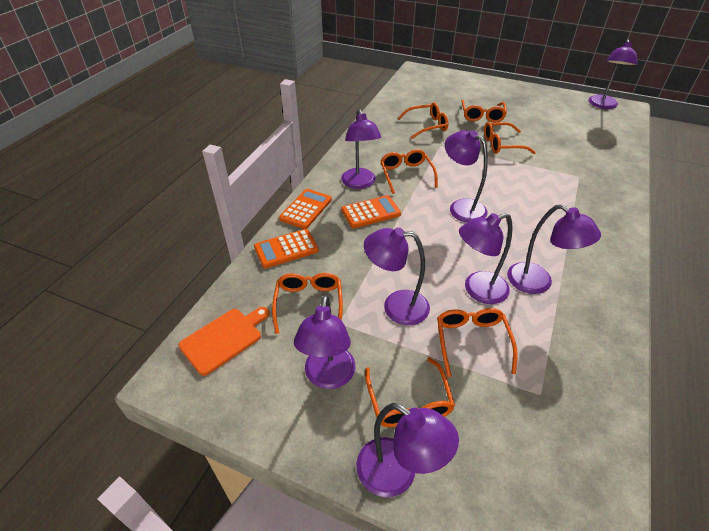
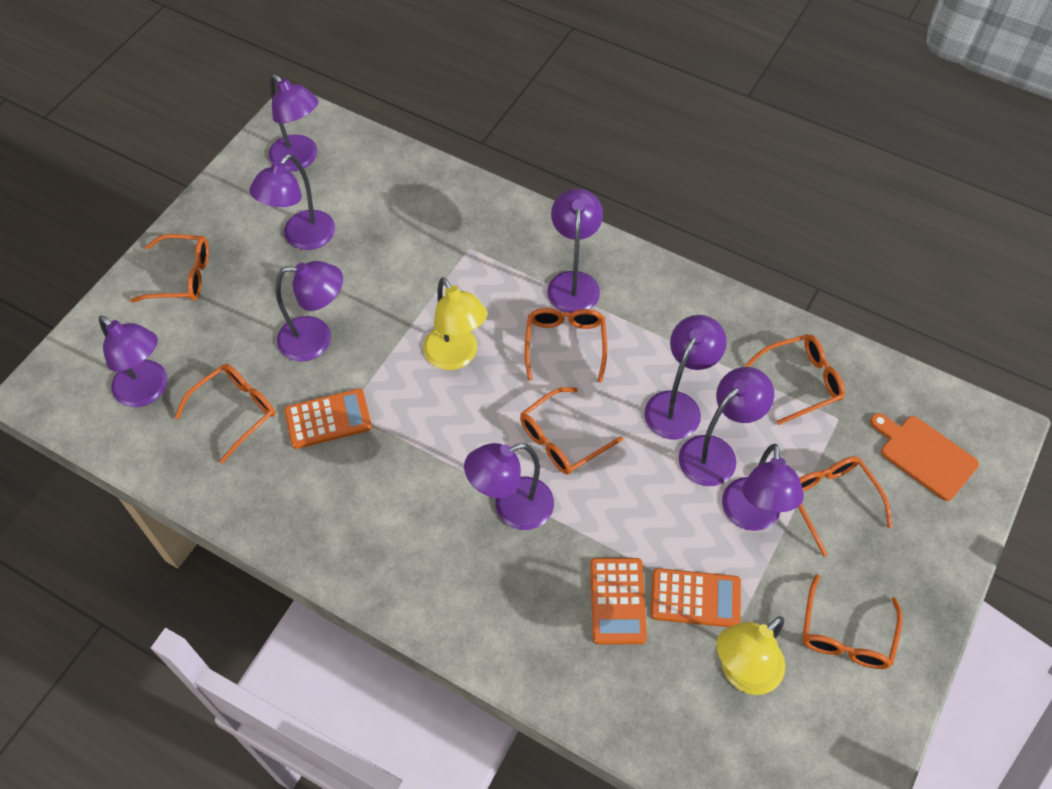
purple lamp: 8 -> 9
yellow lamp: 0 -> 2

